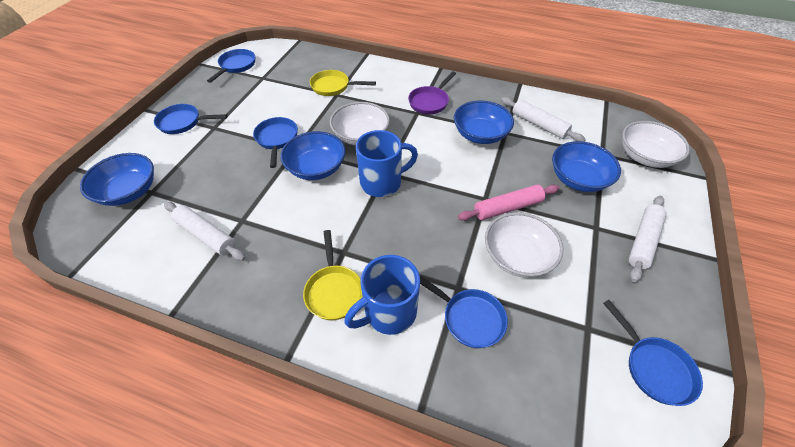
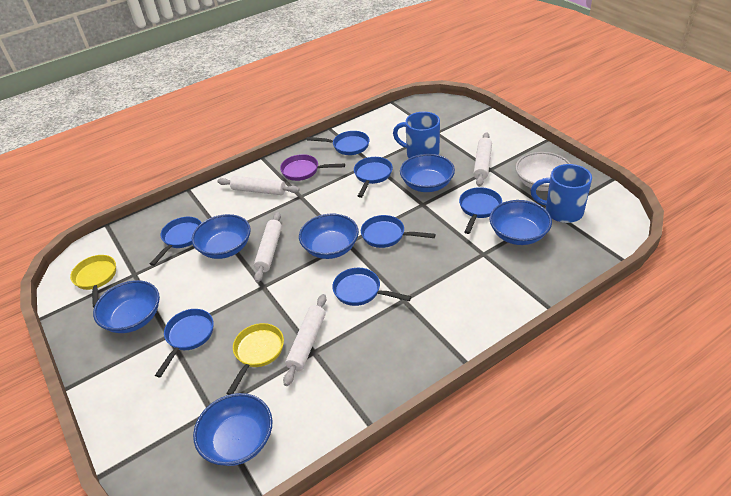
blue bowl: 4 -> 6
blue pan: 5 -> 7
pink rolling pin: 1 -> 0
white bowl: 3 -> 1
white rolling pin: 3 -> 4

